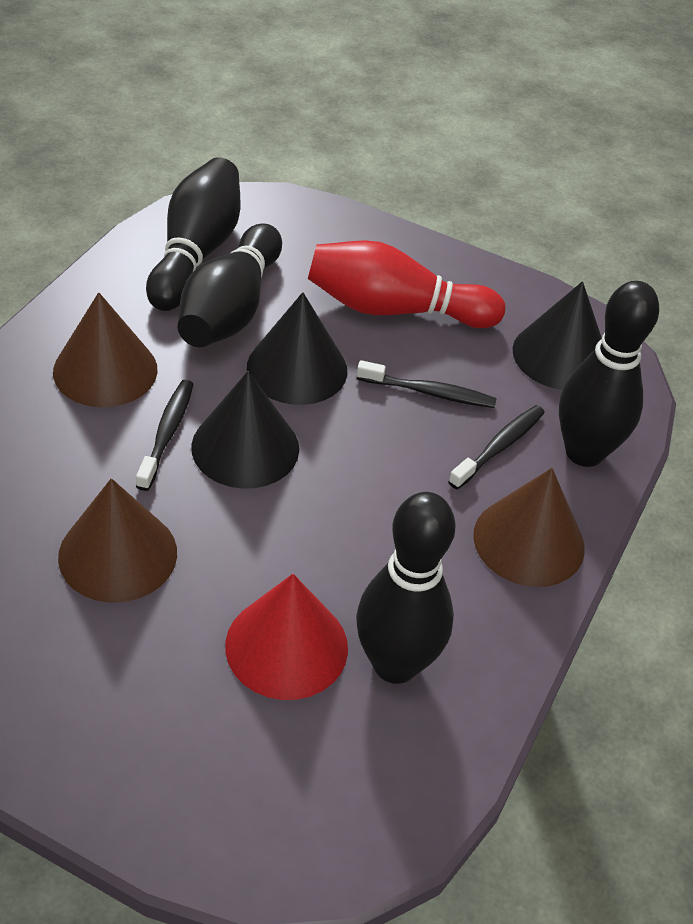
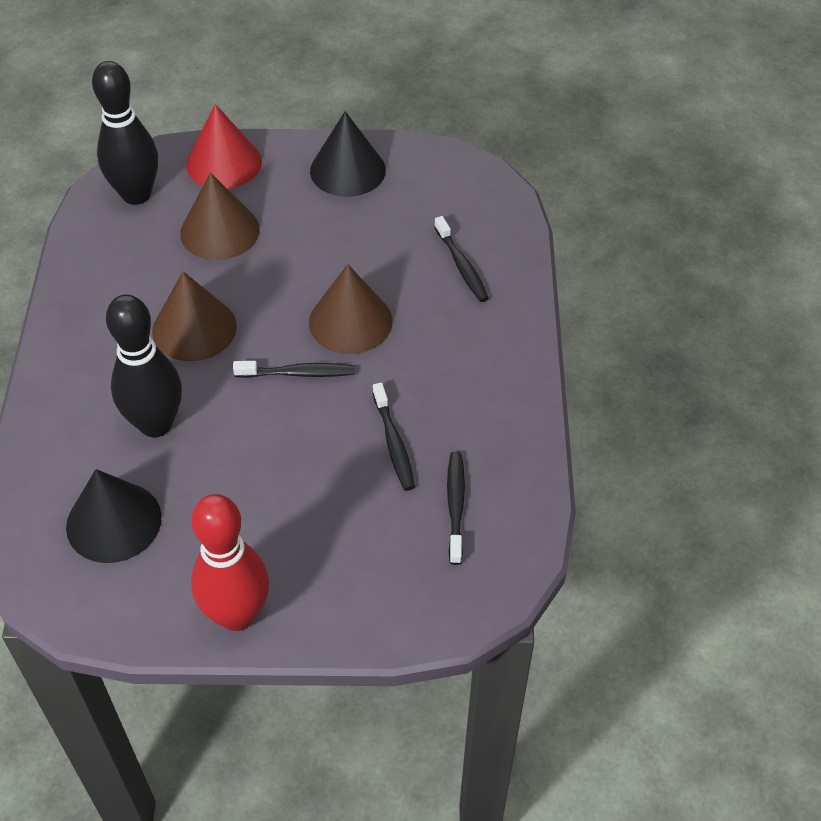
black bowling pin: 4 -> 2
black cone: 3 -> 2
black toothbrush: 3 -> 4

